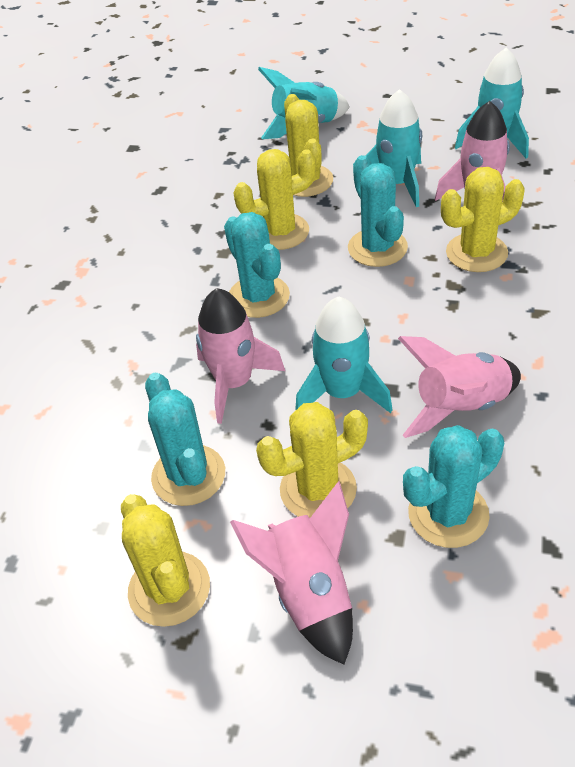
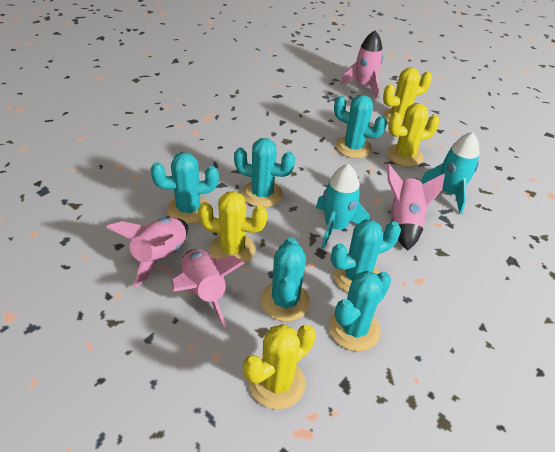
turquoise cactus: 4 -> 6
turquoise rocket: 4 -> 2
yellow cactus: 5 -> 4

